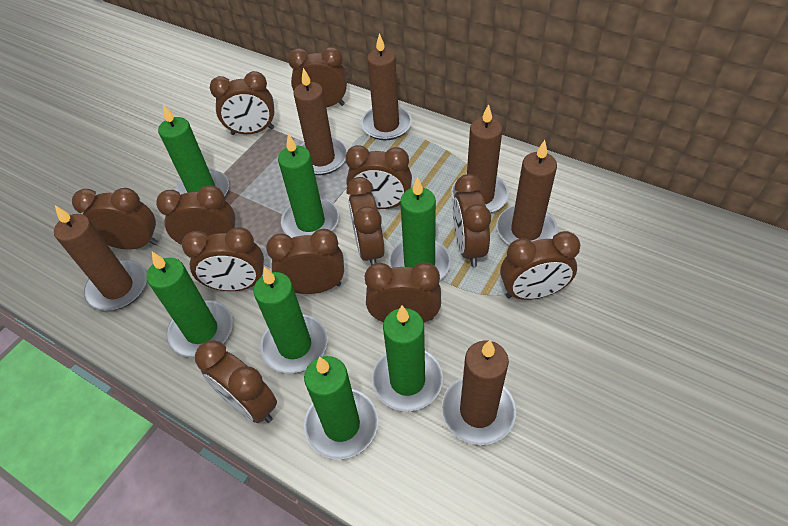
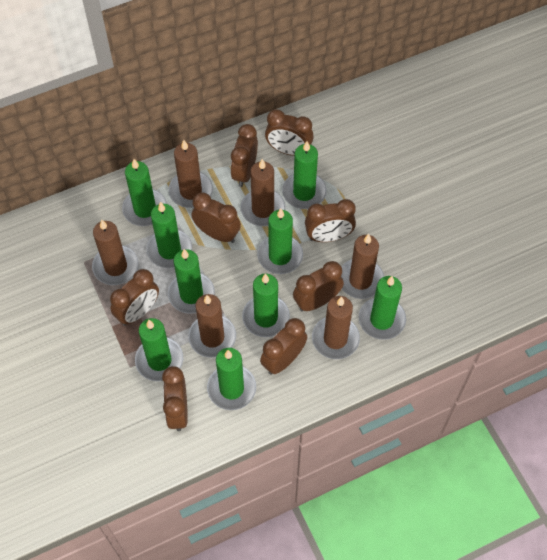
brown clock: 12 -> 8
green candle: 7 -> 9

